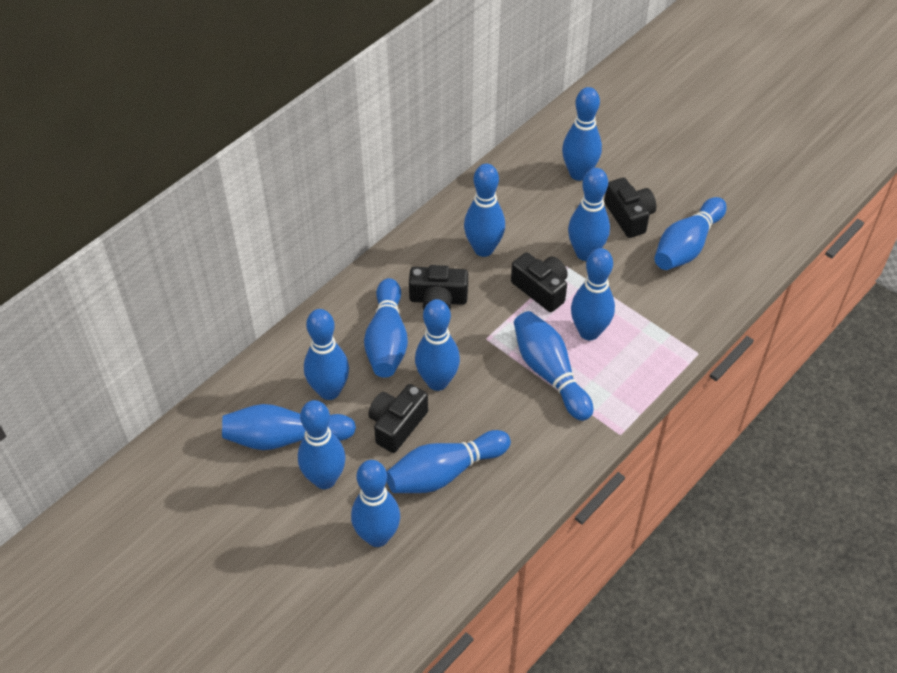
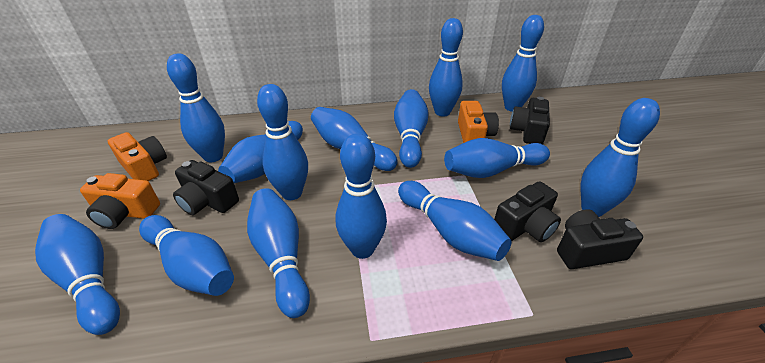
blue bowling pin: 13 -> 14
orange camera: 0 -> 3

